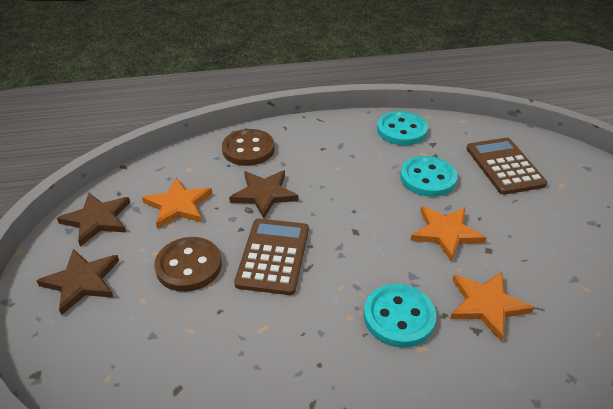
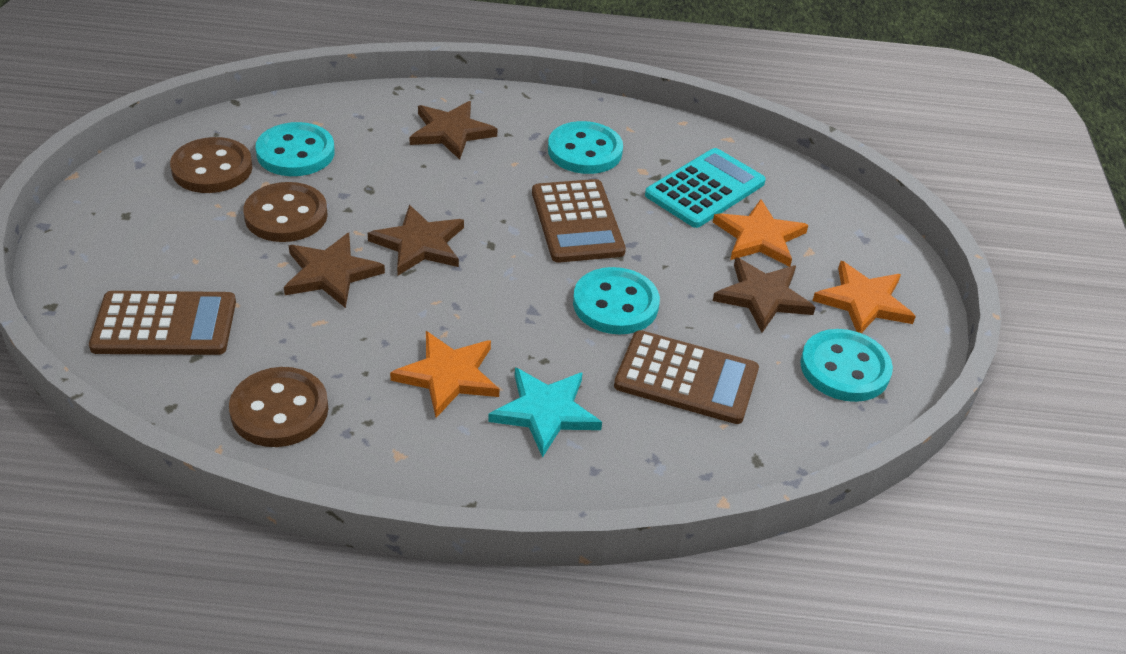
brown button: 2 -> 3
brown calculator: 2 -> 3
brown star: 3 -> 4
turquoise button: 3 -> 4
turquoise calculator: 0 -> 1
turquoise star: 0 -> 1

